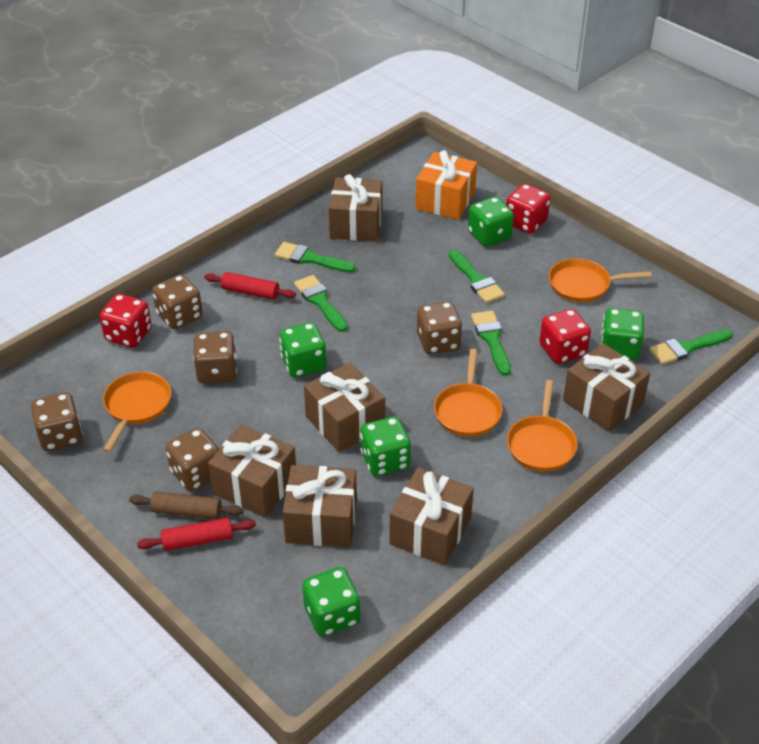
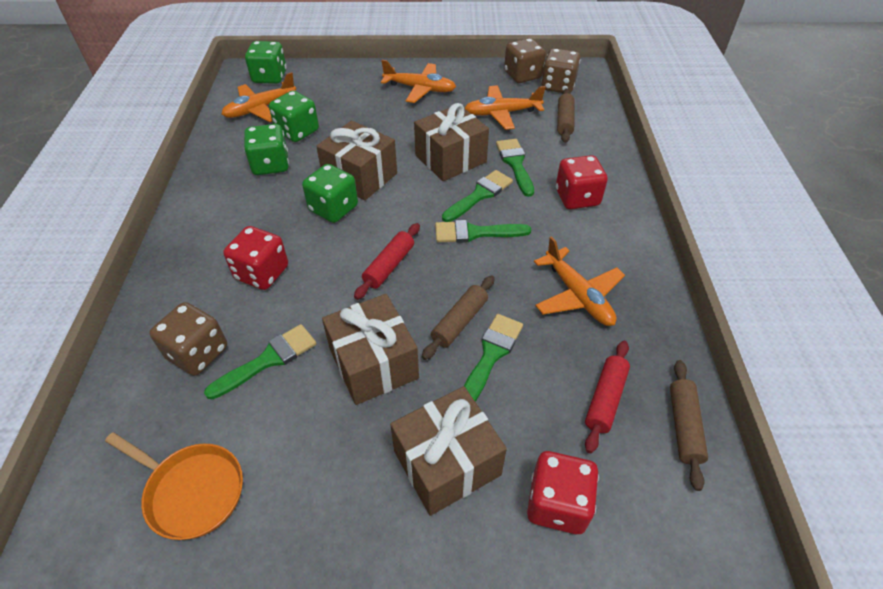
brown dice: 5 -> 3
brown gift: 6 -> 4
brown rolling pin: 1 -> 3
green dice: 5 -> 4
orange gift: 1 -> 0
orange pan: 4 -> 1
orange plane: 0 -> 4

